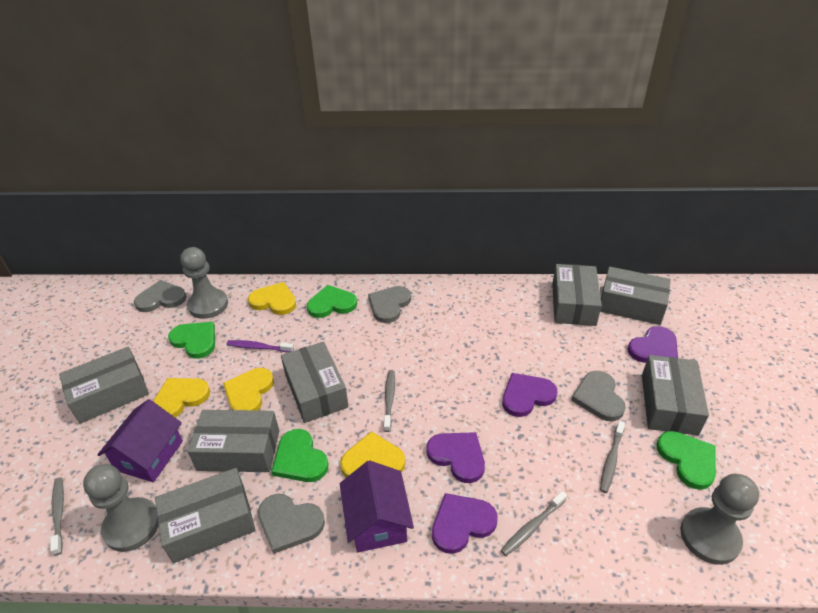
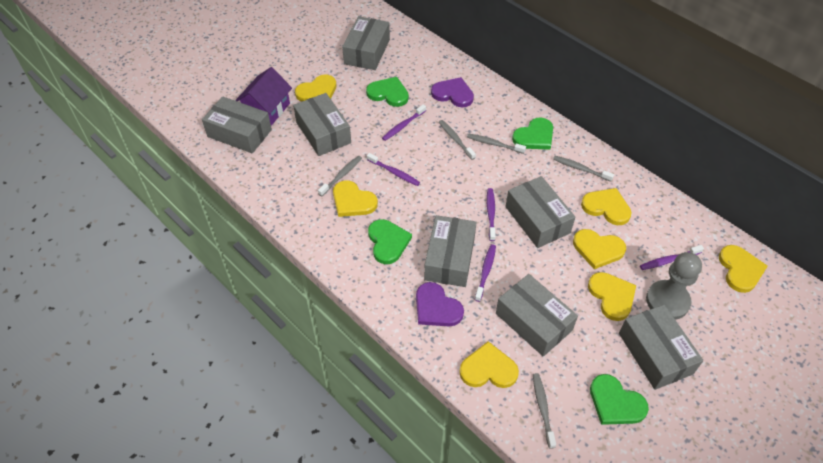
grey heart: 4 -> 0
grey pawn: 3 -> 1
grey toothbrush: 4 -> 5
purple heart: 4 -> 2
purple house: 2 -> 1
purple toothbrush: 1 -> 5
yellow heart: 4 -> 7

